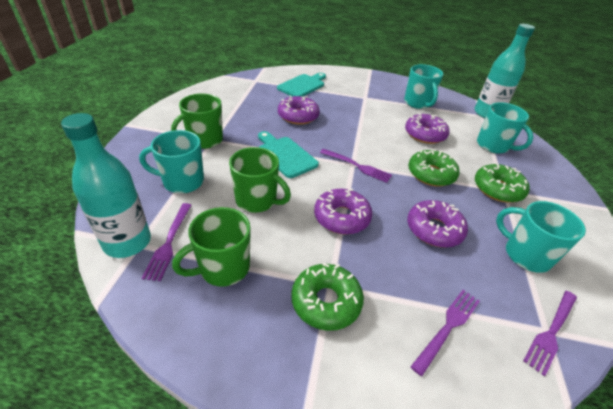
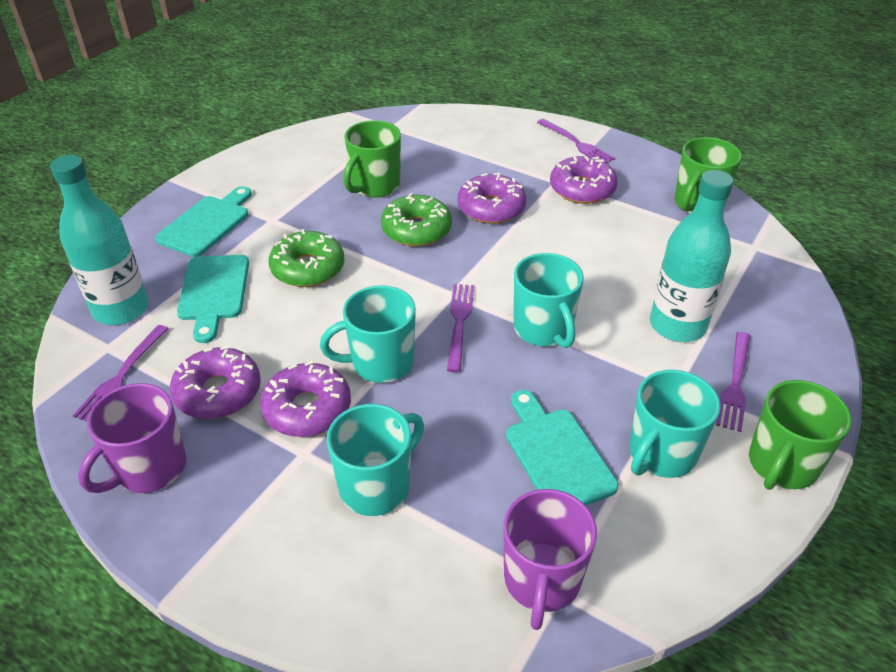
green donut: 3 -> 2
purple mug: 0 -> 2
turquoise cutting board: 2 -> 3

